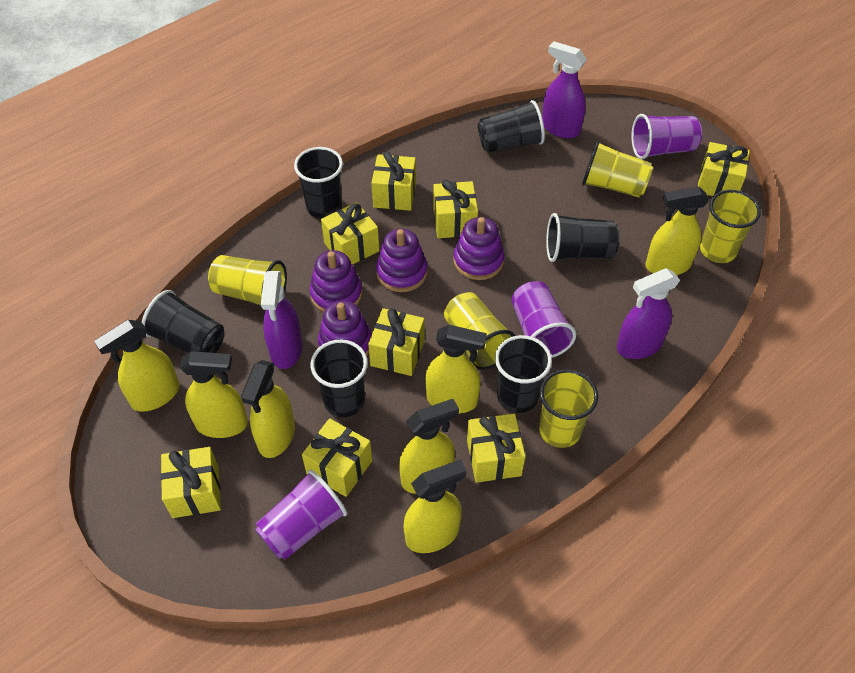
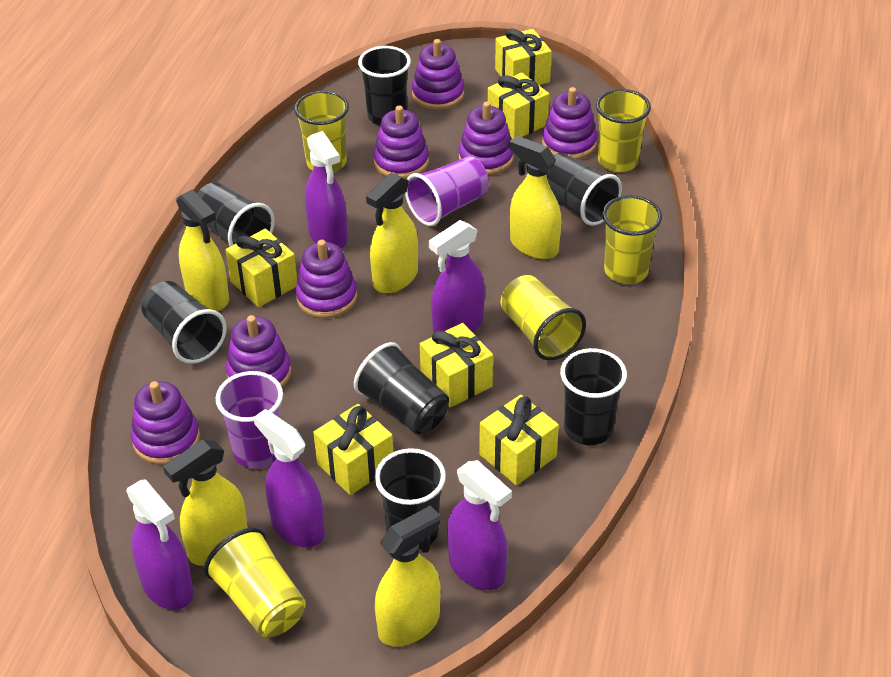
black cup: 6 -> 7
purple cup: 3 -> 2
purple spray bottle: 3 -> 5
purple stacking toy: 4 -> 7
yellow gift: 8 -> 6
yellow spray bottle: 7 -> 5

